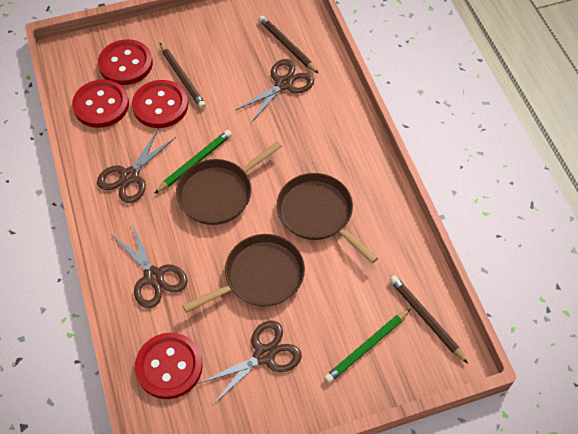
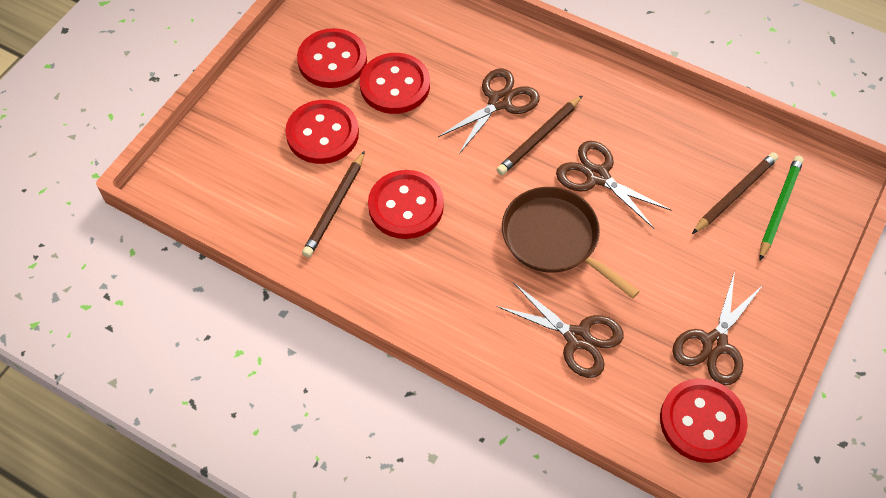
brown pan: 3 -> 1
green pencil: 2 -> 1
red button: 4 -> 5

